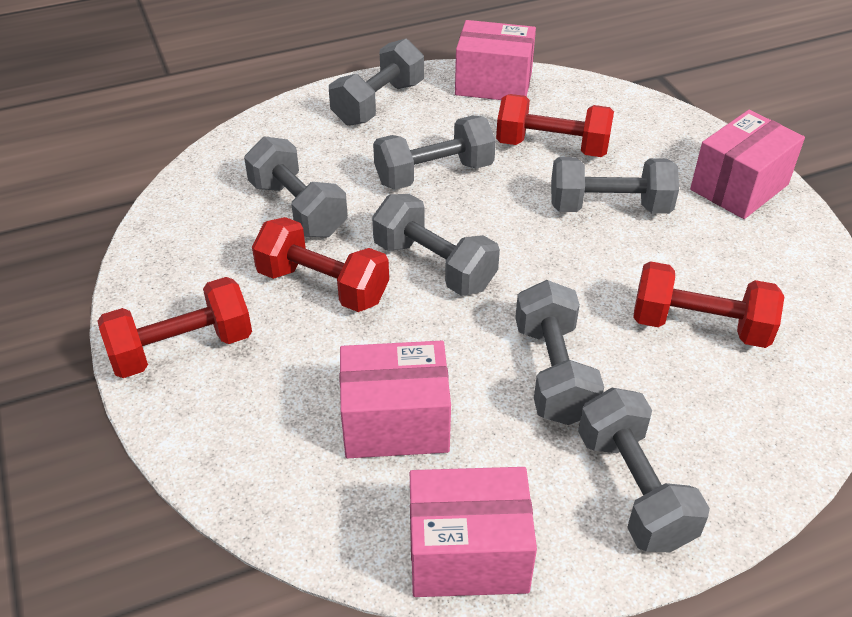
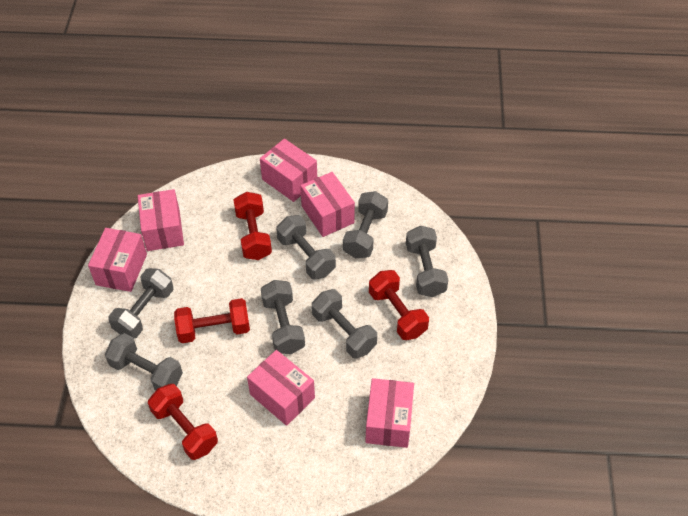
pink box: 4 -> 6

